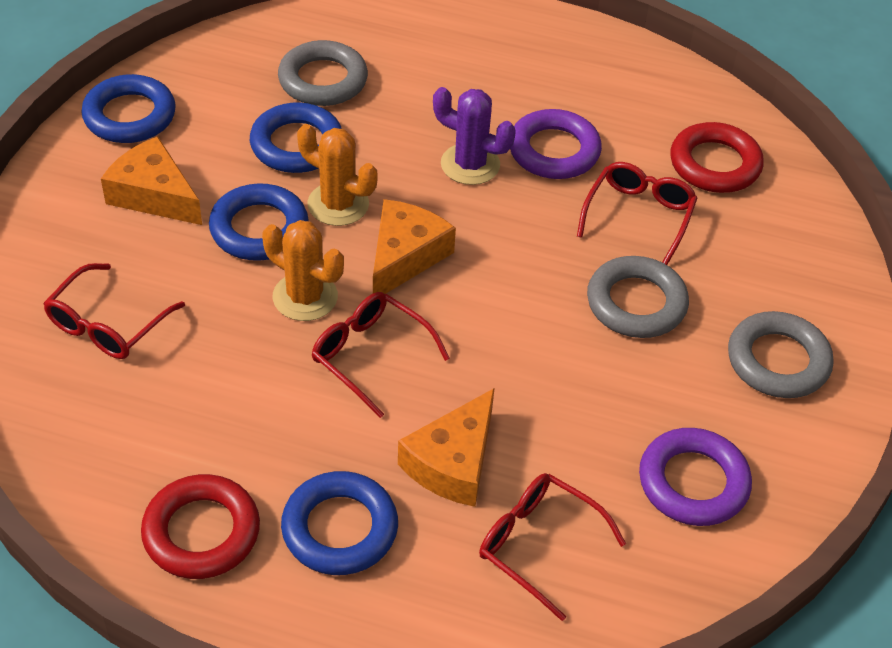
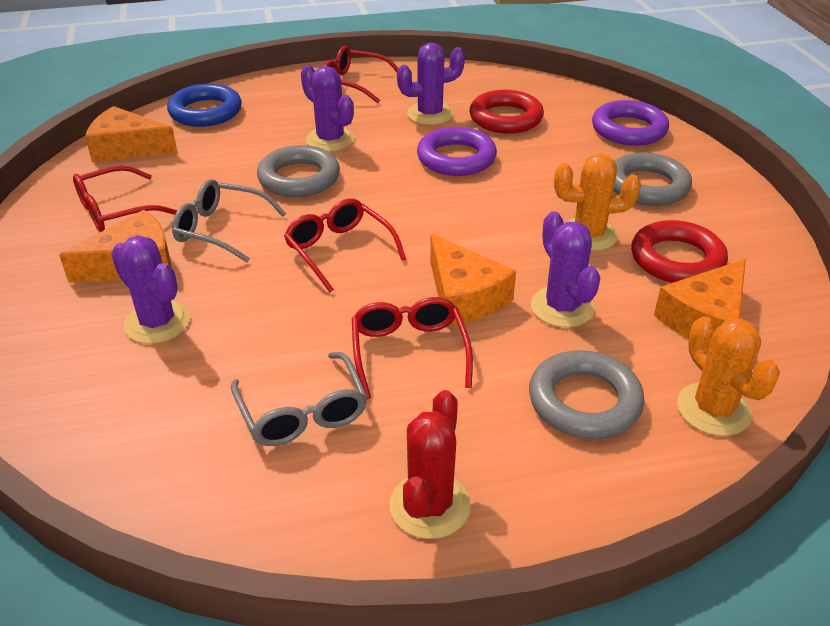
blue ring: 4 -> 1
grey glasses: 0 -> 2
orange cheese: 3 -> 4
purple cactus: 1 -> 4
red cactus: 0 -> 1

